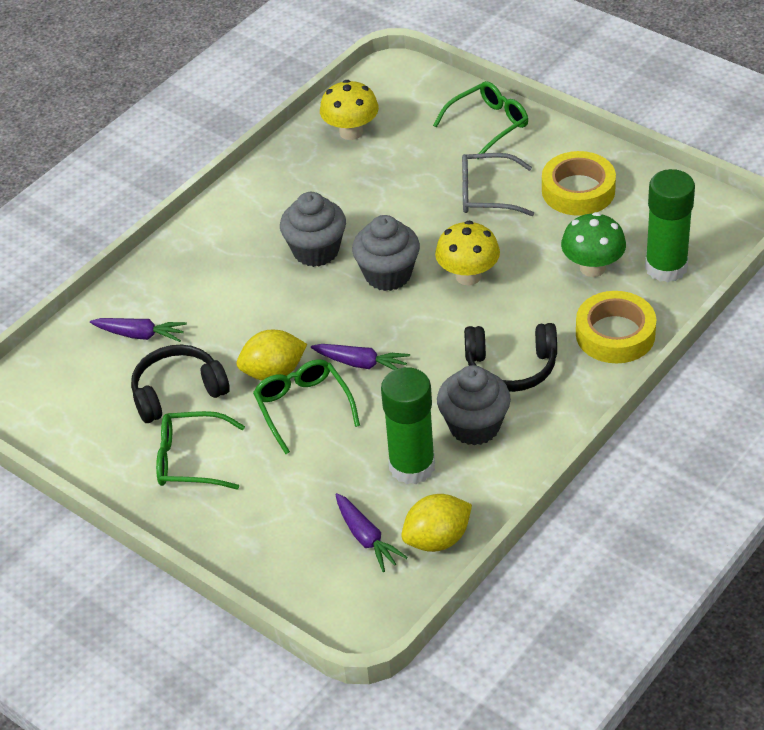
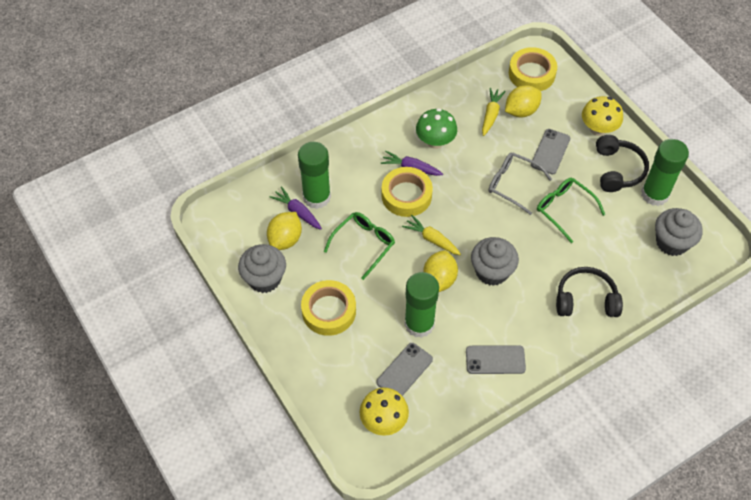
green glasses: 3 -> 2
green glue stick: 2 -> 3
grey phone: 0 -> 3
purple carrot: 3 -> 2
yellow carrot: 0 -> 2
yellow lemon: 2 -> 3
yellow tape: 2 -> 3

